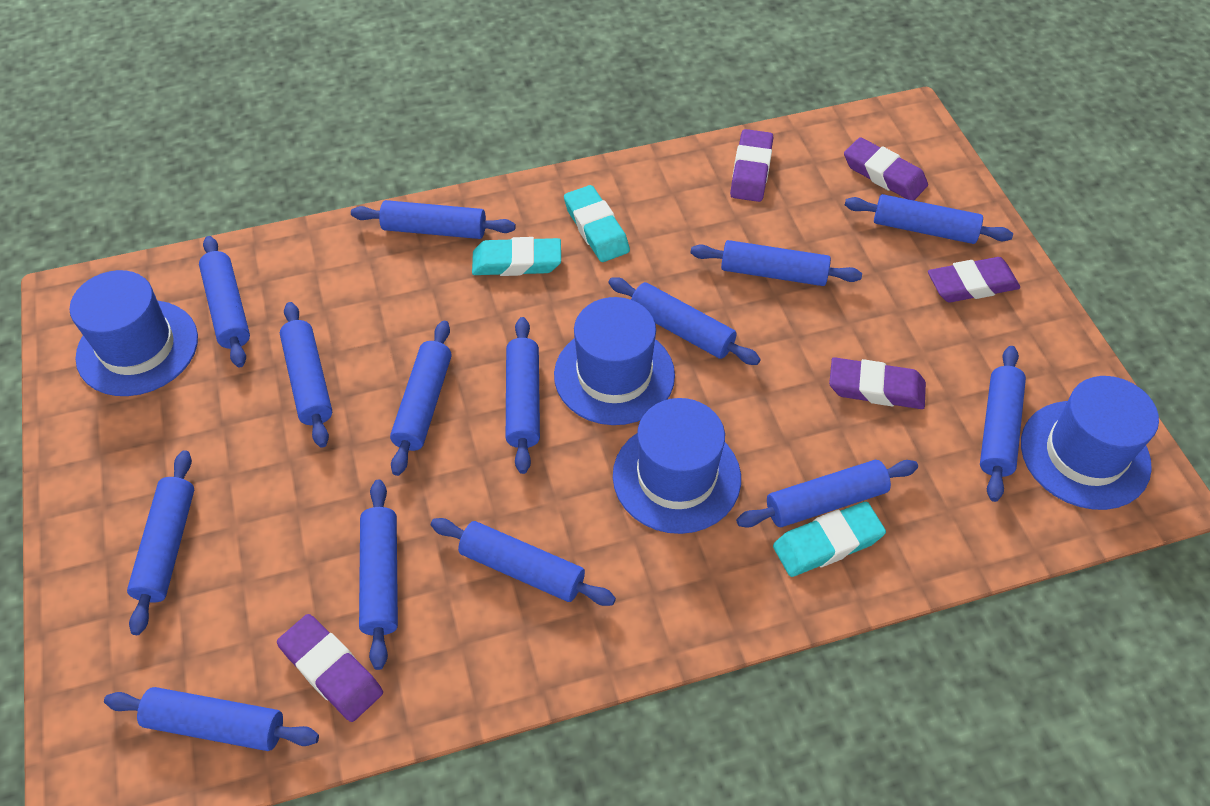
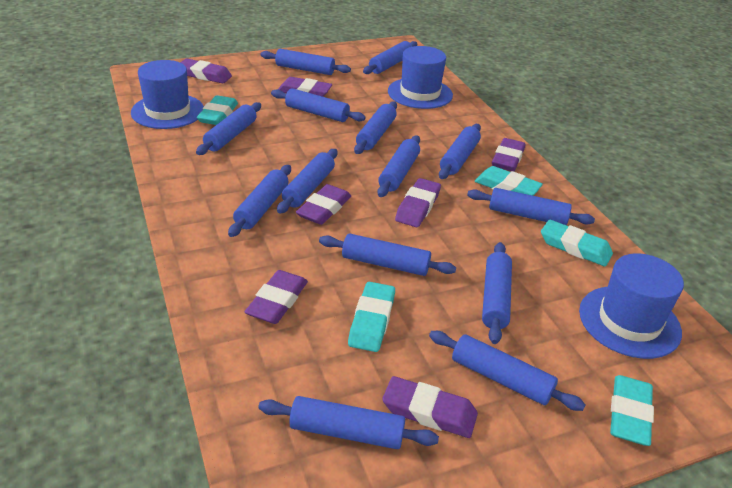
blue hat: 4 -> 3
purple eraser: 5 -> 7
turquoise eraser: 3 -> 5

